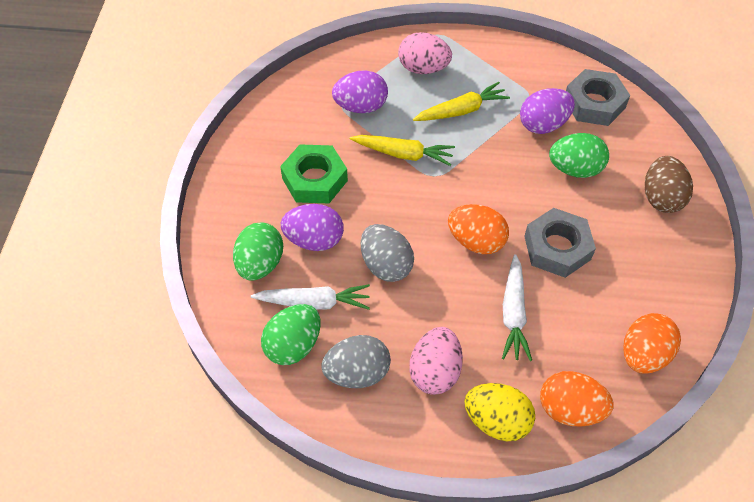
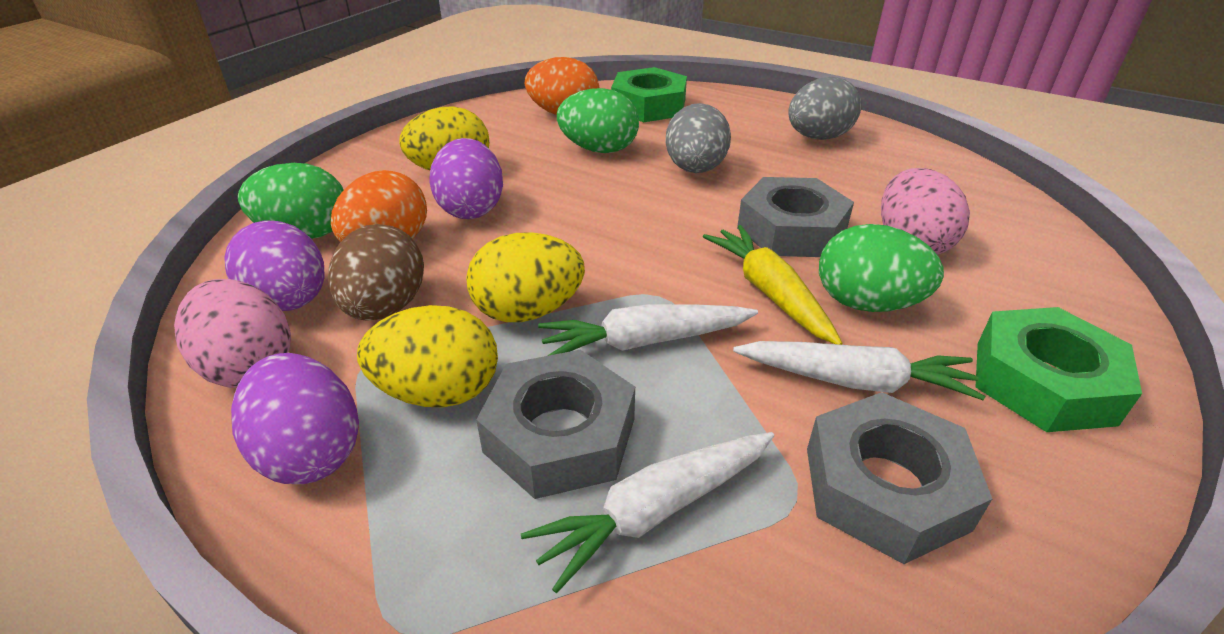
green nut: 1 -> 2
grey nut: 2 -> 3
orange egg: 3 -> 2
white carrot: 2 -> 3
yellow carrot: 2 -> 1
yellow egg: 1 -> 3

